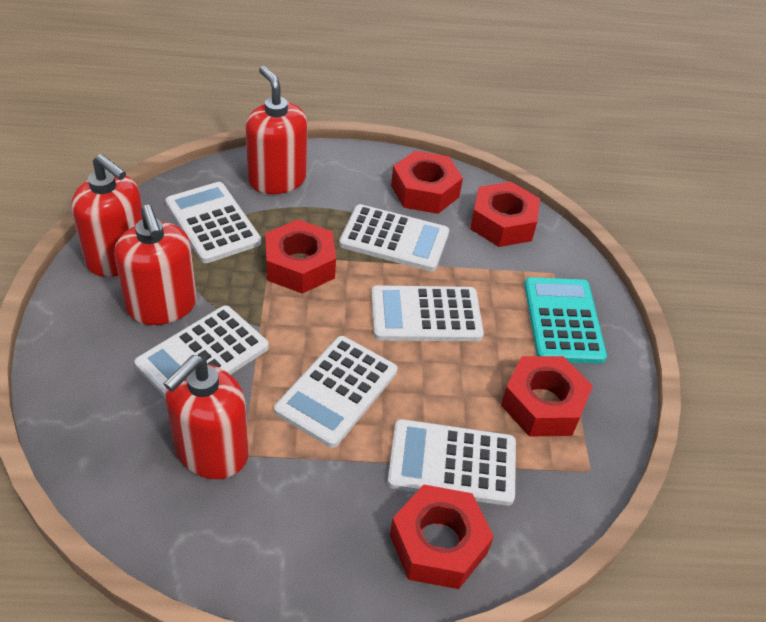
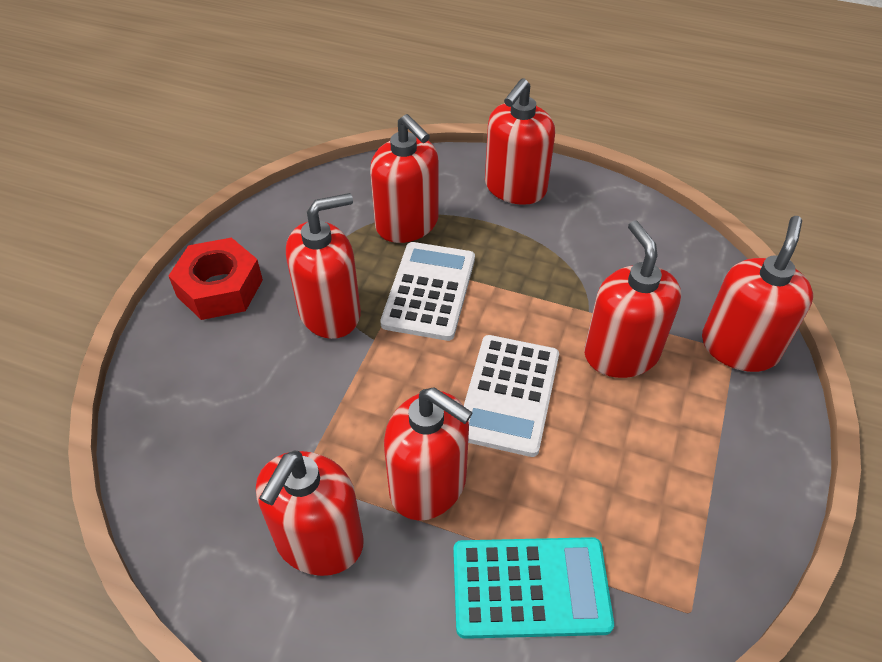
red nut: 5 -> 1
red soap dispenser: 4 -> 7
white calculator: 6 -> 2

